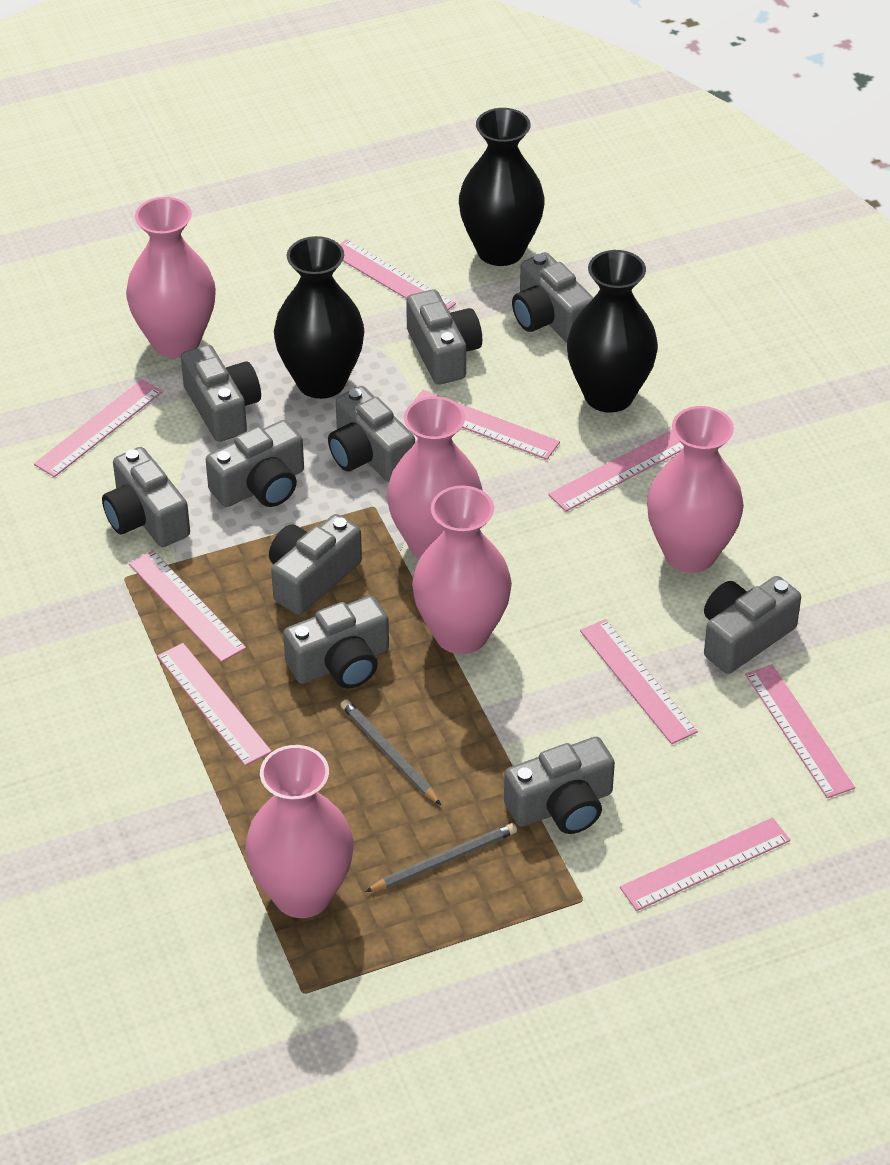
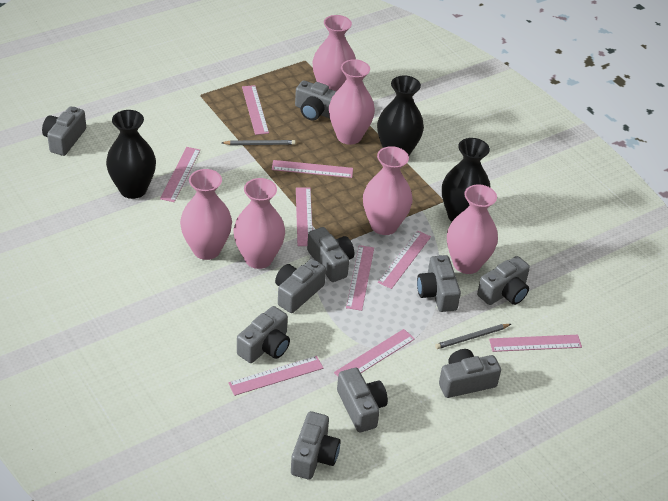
pink vase: 5 -> 6

